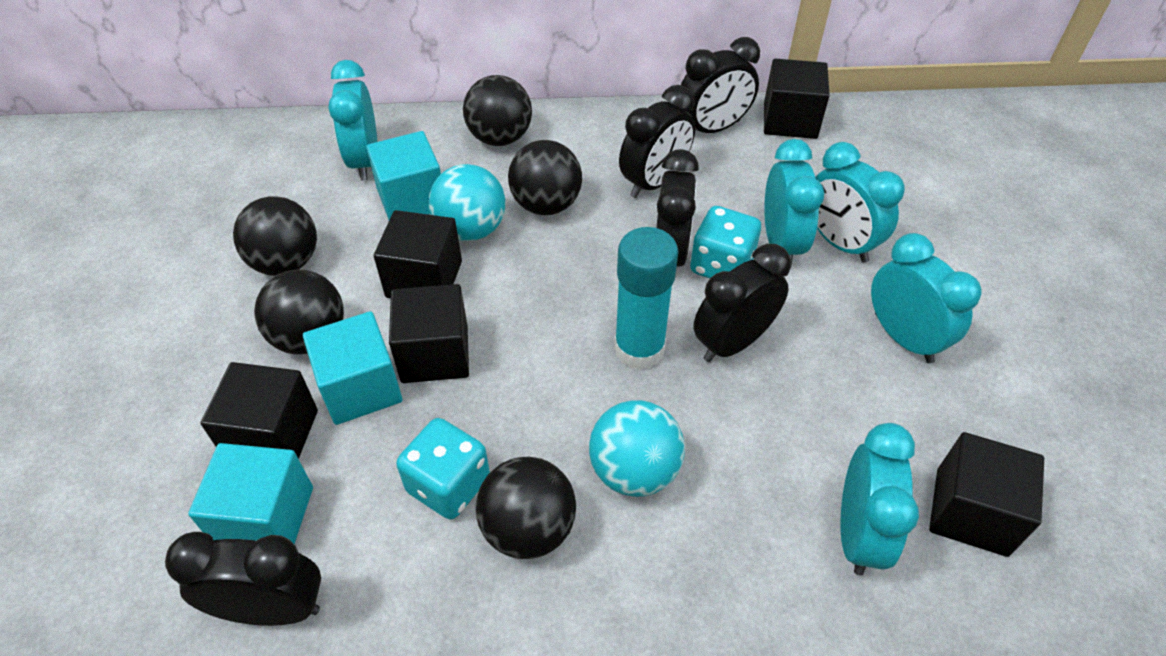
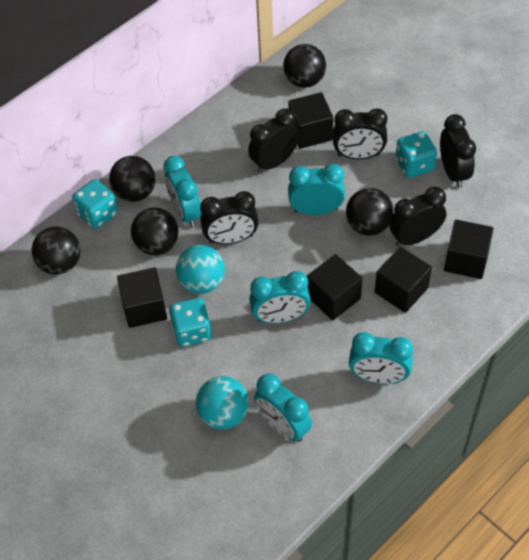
turquoise cube: 3 -> 0
turquoise dice: 2 -> 3
turquoise glue stick: 1 -> 0

